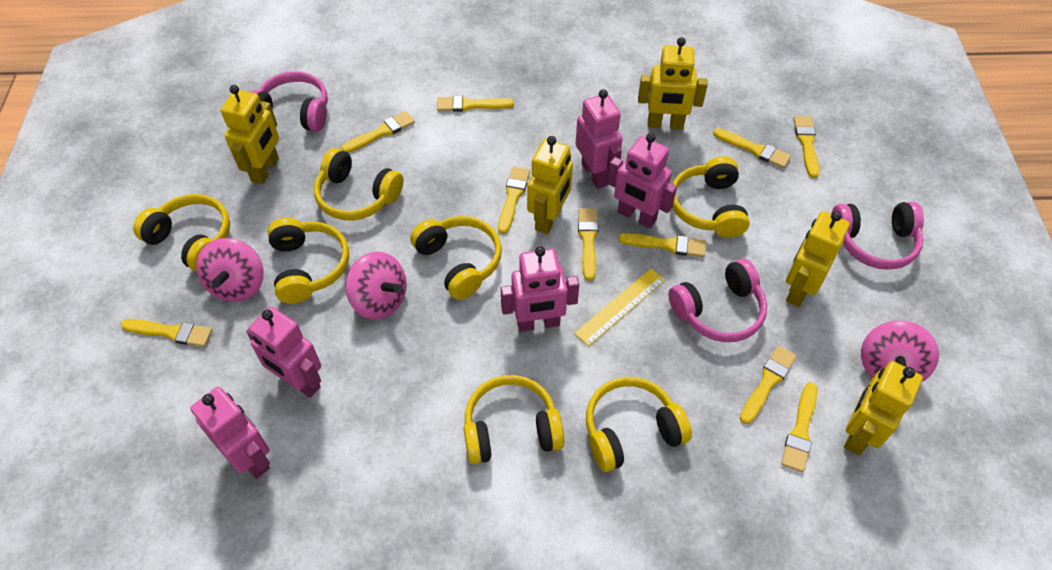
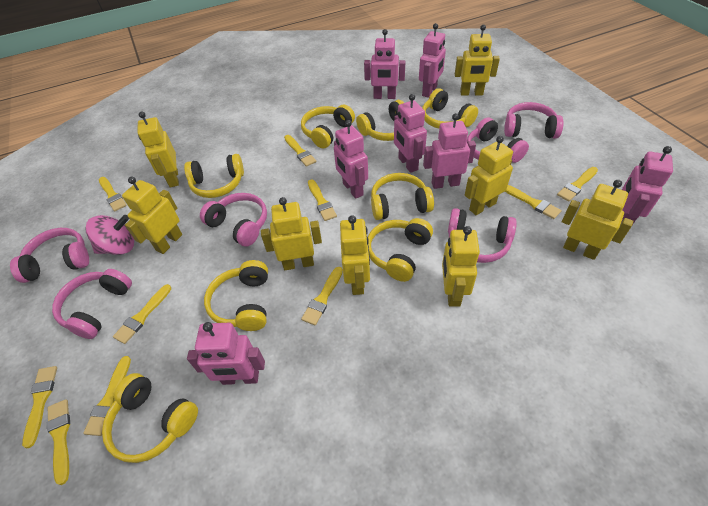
pink headphones: 3 -> 6
pink robot: 5 -> 7
pink spinning top: 3 -> 1
yellow headphones: 7 -> 8
yellow robot: 5 -> 8
yellow ruler: 1 -> 0

